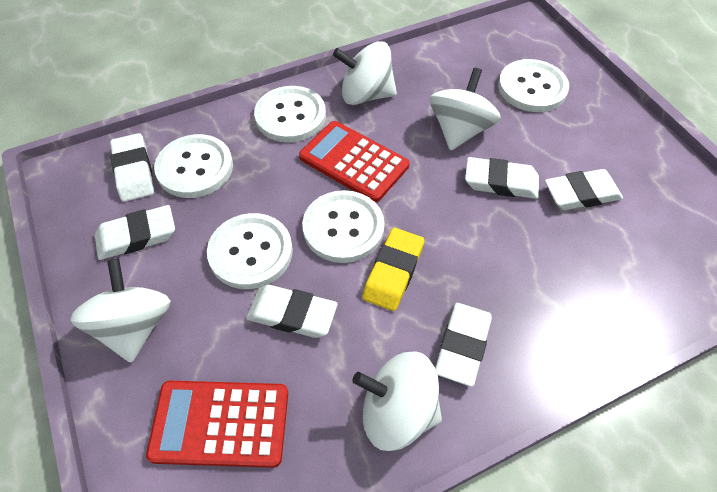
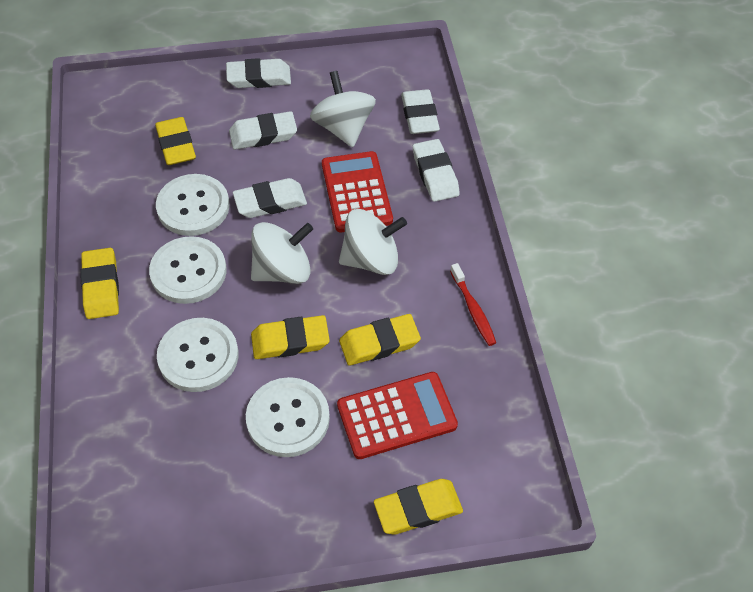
red toothbrush: 0 -> 1
white button: 5 -> 4
white eraser: 6 -> 5
white spinning top: 4 -> 3
yellow eraser: 1 -> 5

